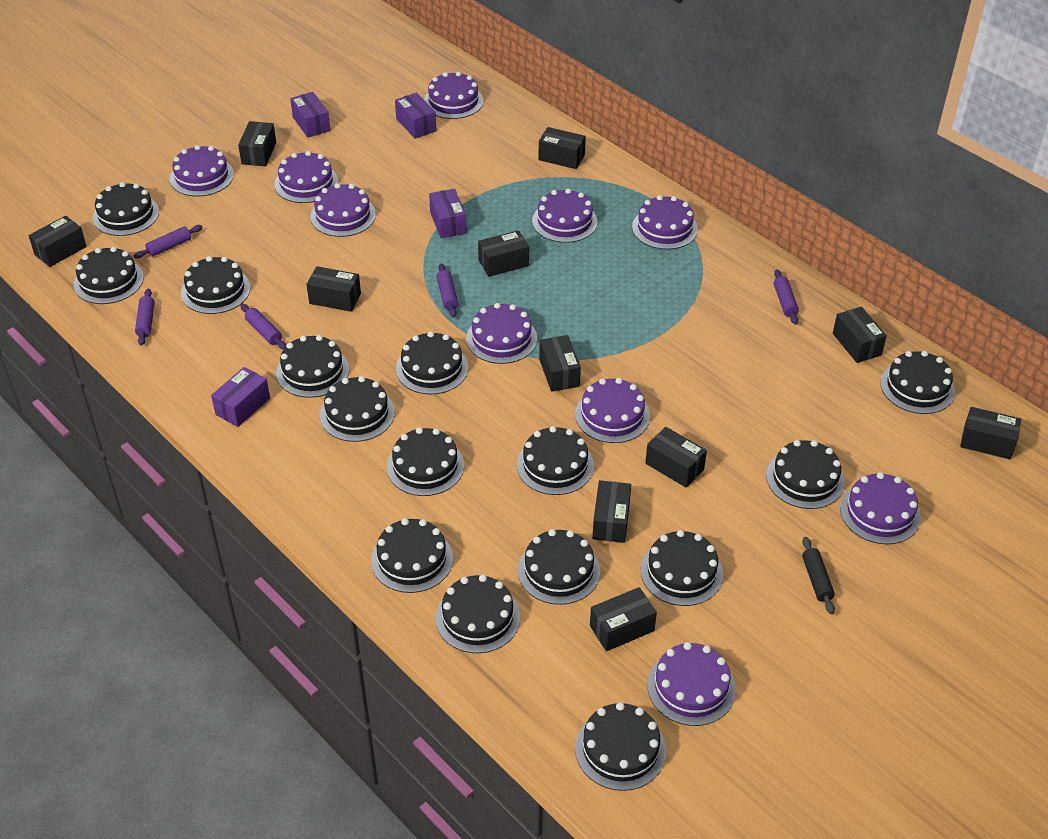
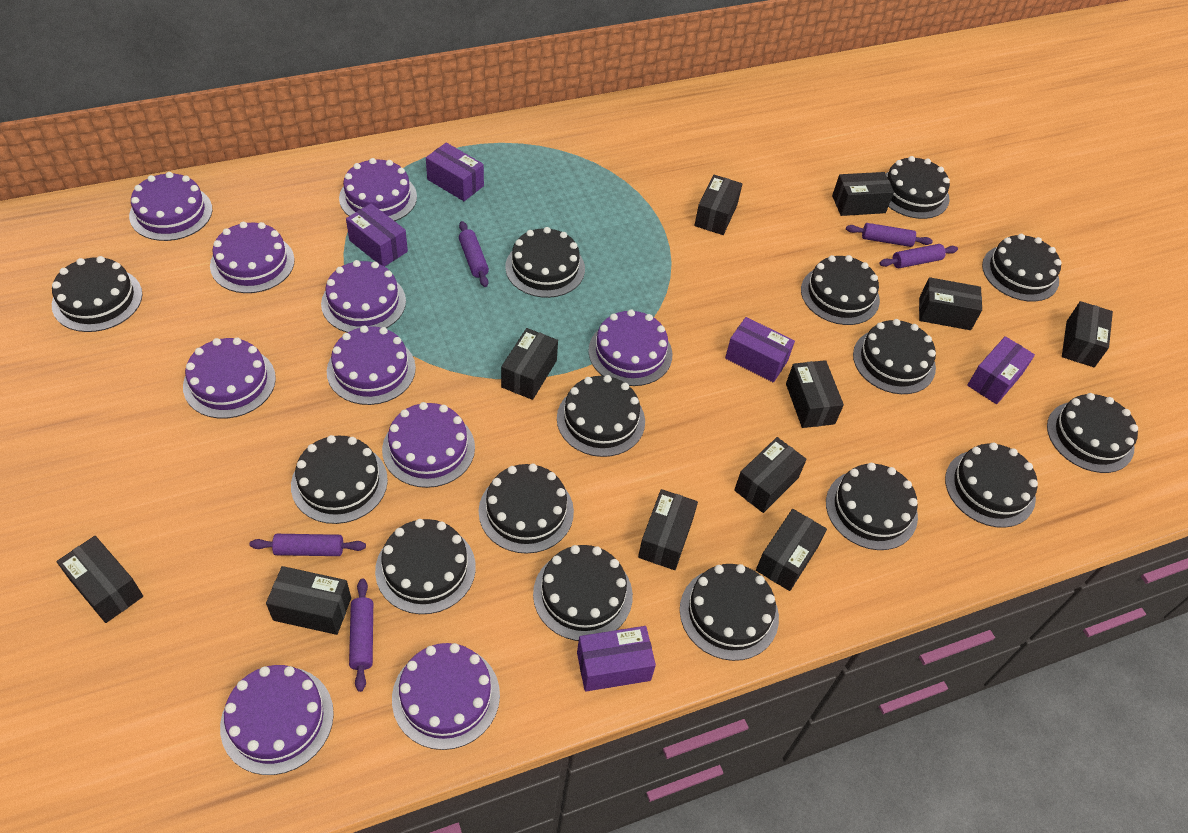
black rolling pin: 1 -> 0
purple box: 4 -> 5

